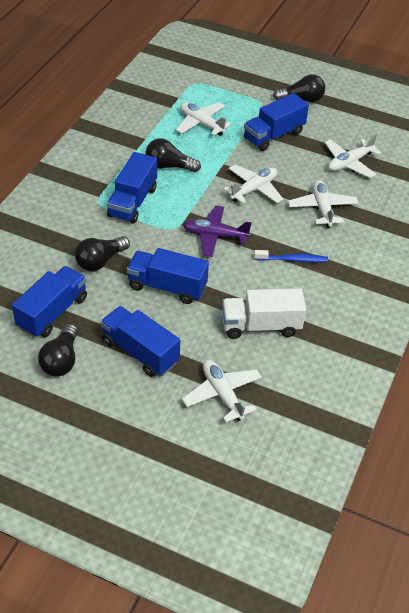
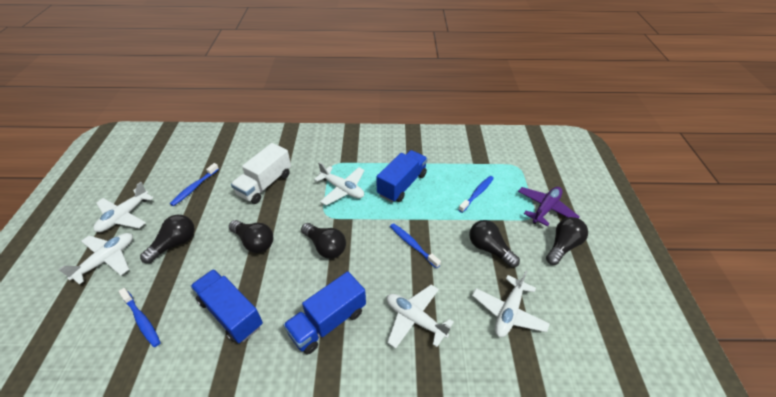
black light bulb: 4 -> 5
blue toothbrush: 1 -> 4
blue truck: 5 -> 3

